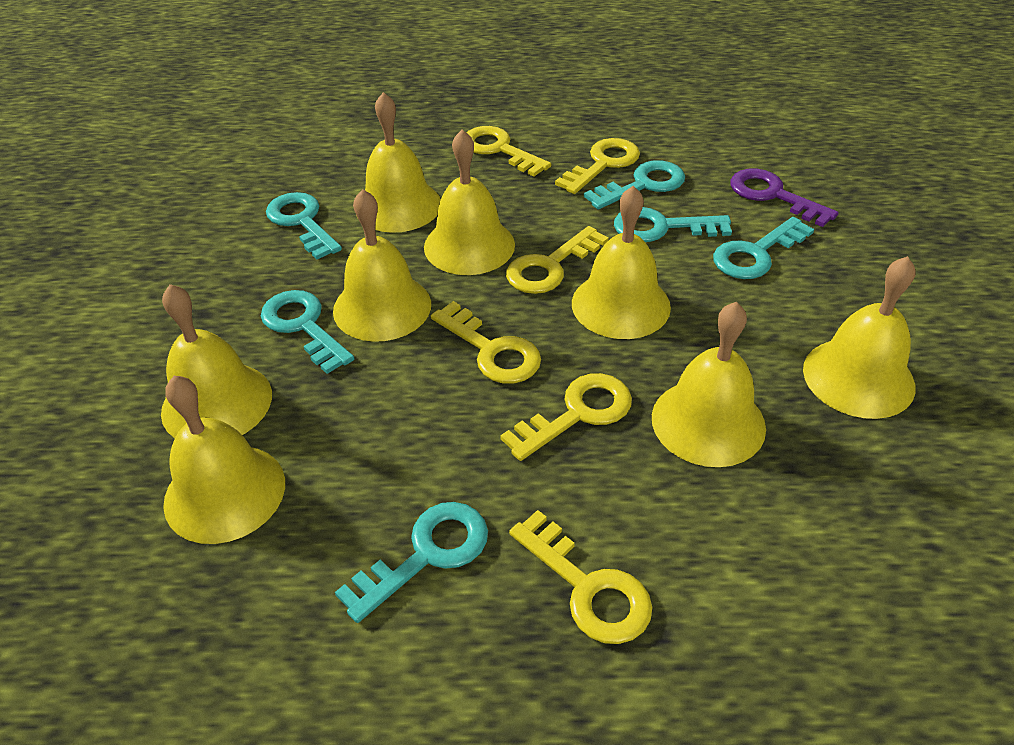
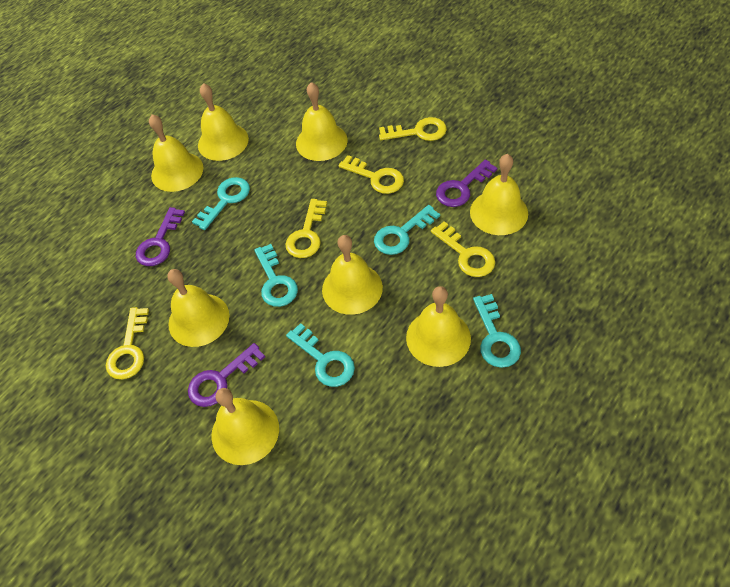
purple key: 1 -> 3
turquoise key: 6 -> 5
yellow key: 6 -> 5

